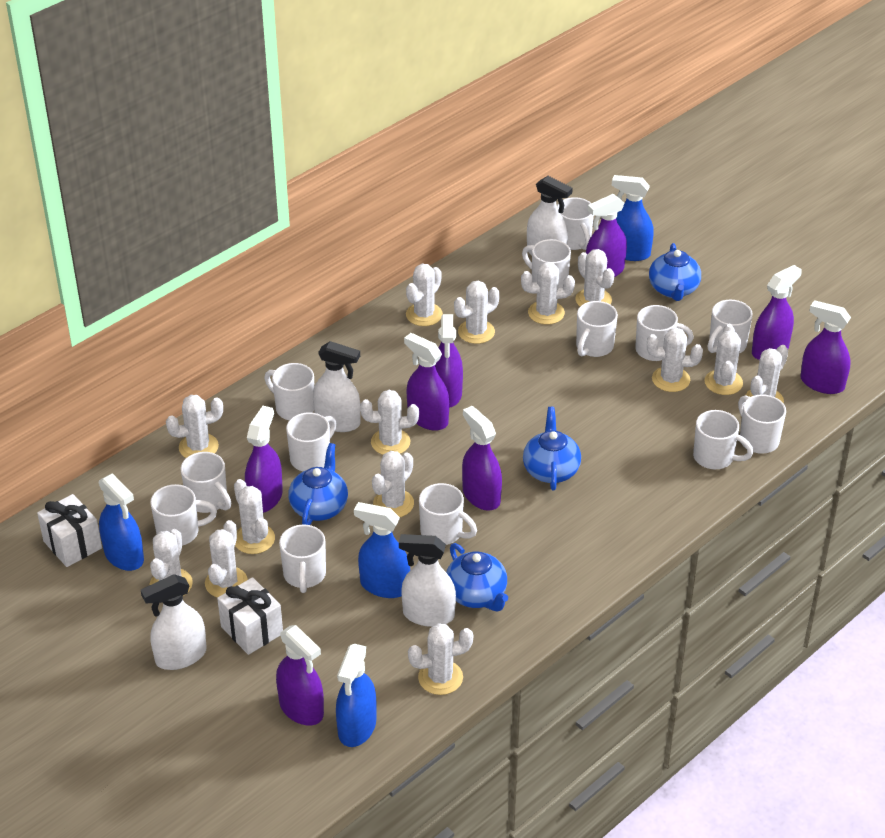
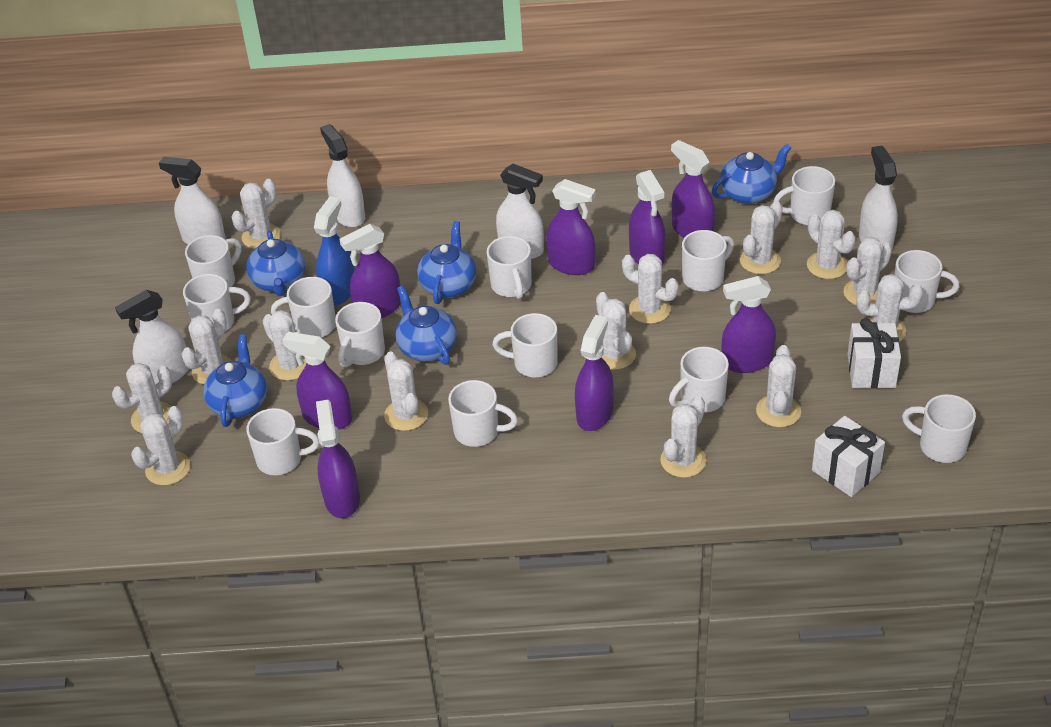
blue spray bottle: 4 -> 1
blue teapot: 4 -> 5
white spray bottle: 4 -> 5

